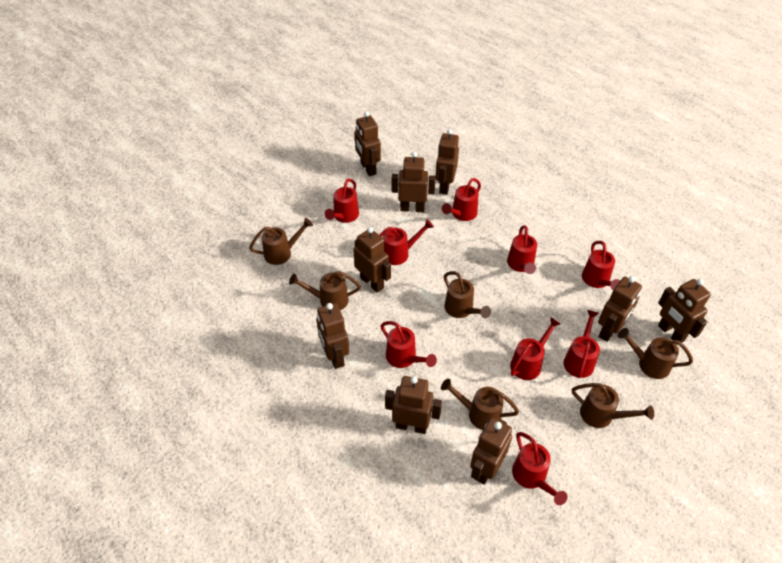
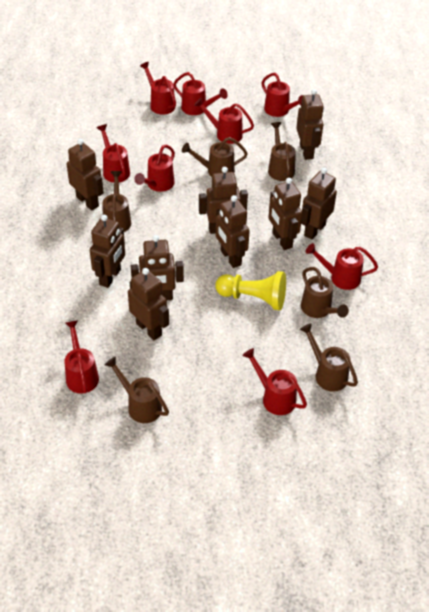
yellow pawn: 0 -> 1

